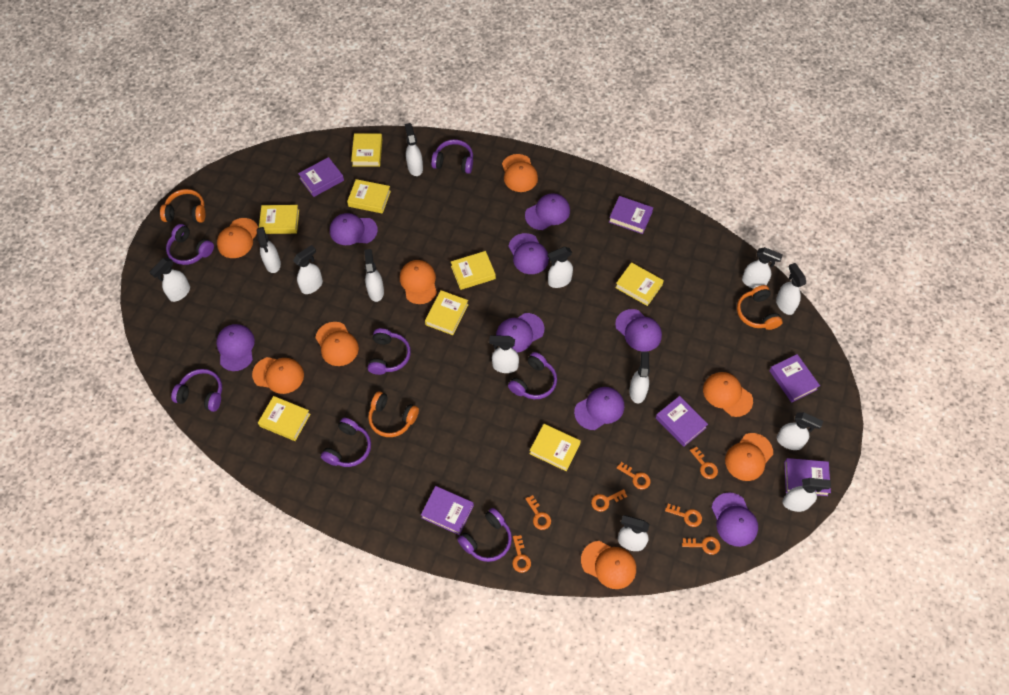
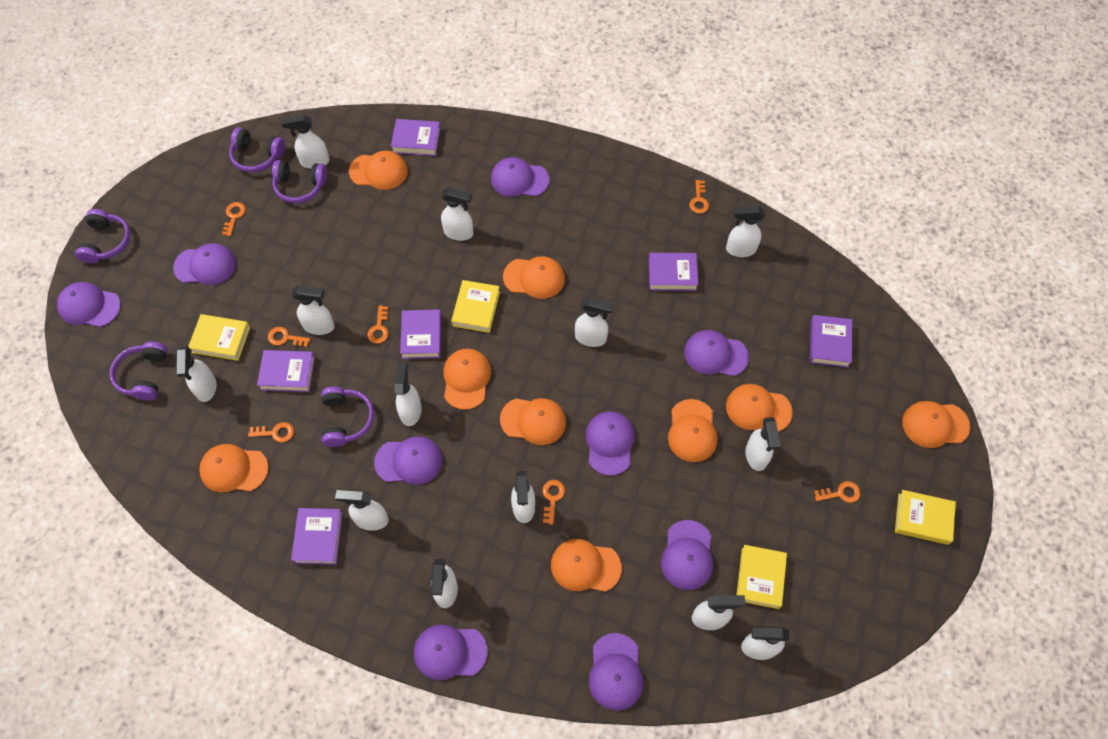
orange cap: 8 -> 9
orange headphones: 3 -> 0
purple cap: 8 -> 9
purple headphones: 7 -> 5
yellow book: 8 -> 4

